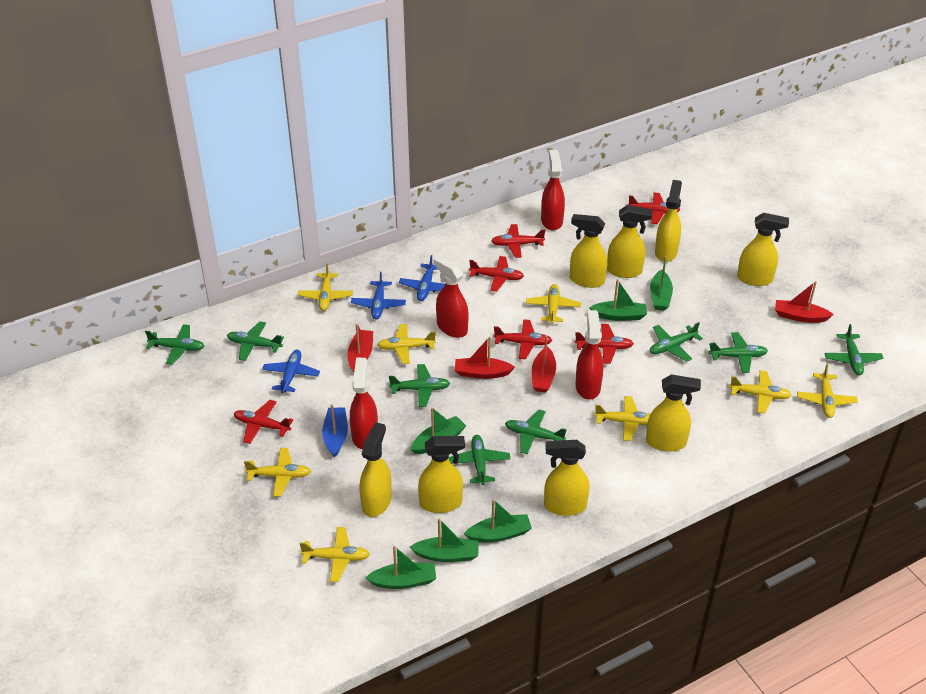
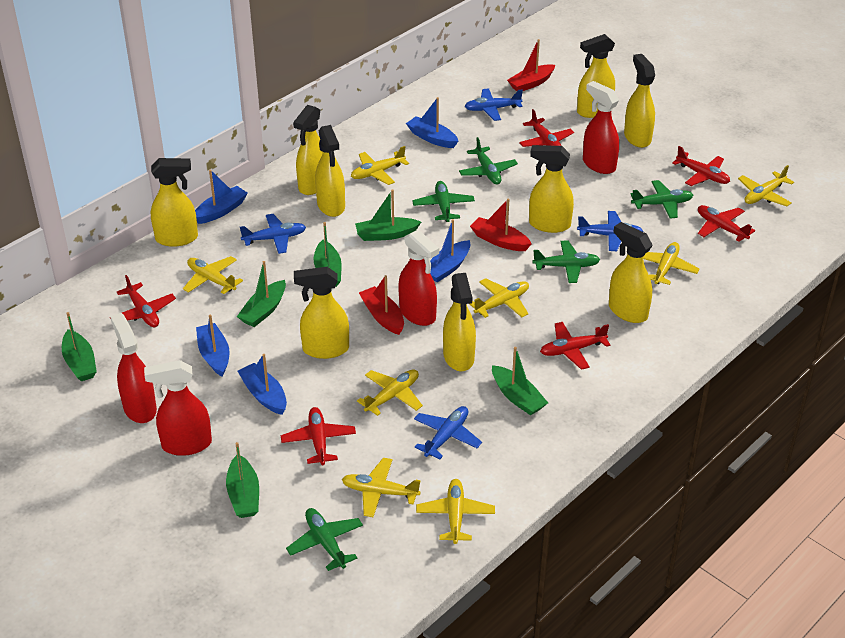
blue boat: 1 -> 5
blue plane: 3 -> 4
green plane: 8 -> 5
red boat: 4 -> 3
yellow spray bottle: 8 -> 9

